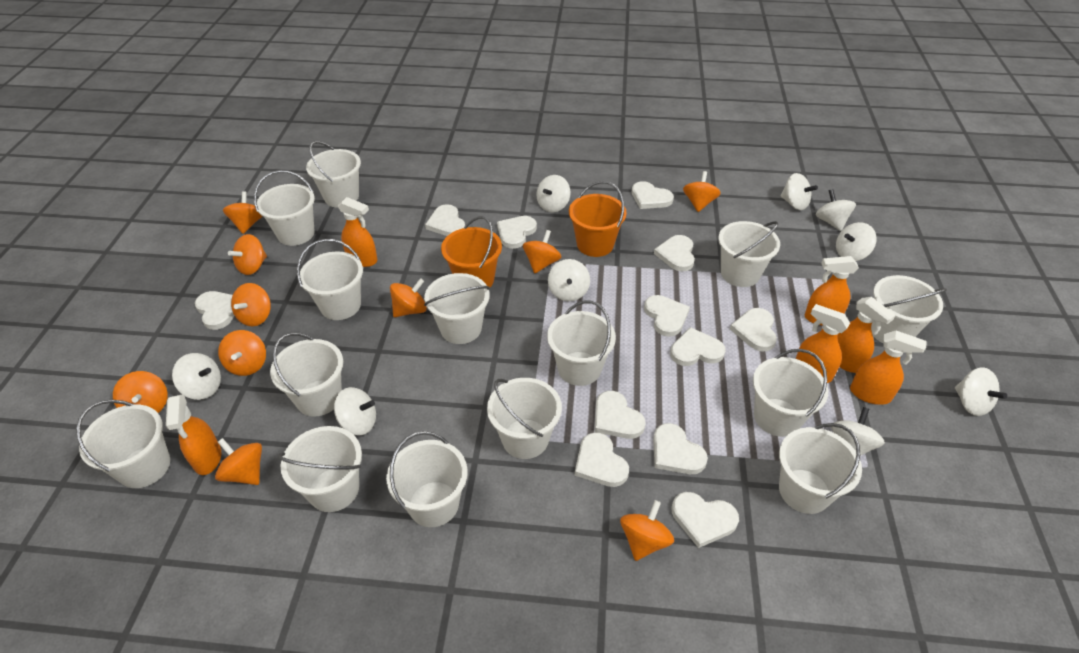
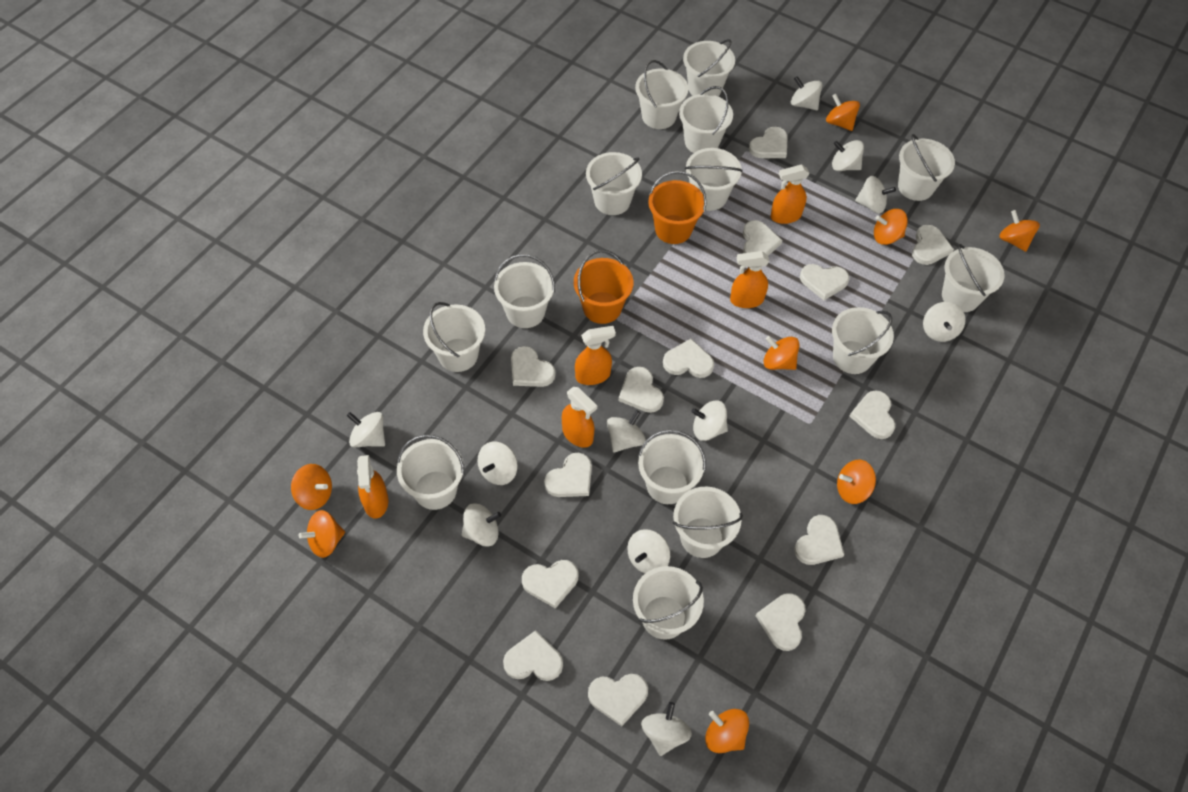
orange spinning top: 10 -> 8
orange spray bottle: 6 -> 5
white heart: 12 -> 14
white spinning top: 9 -> 11

